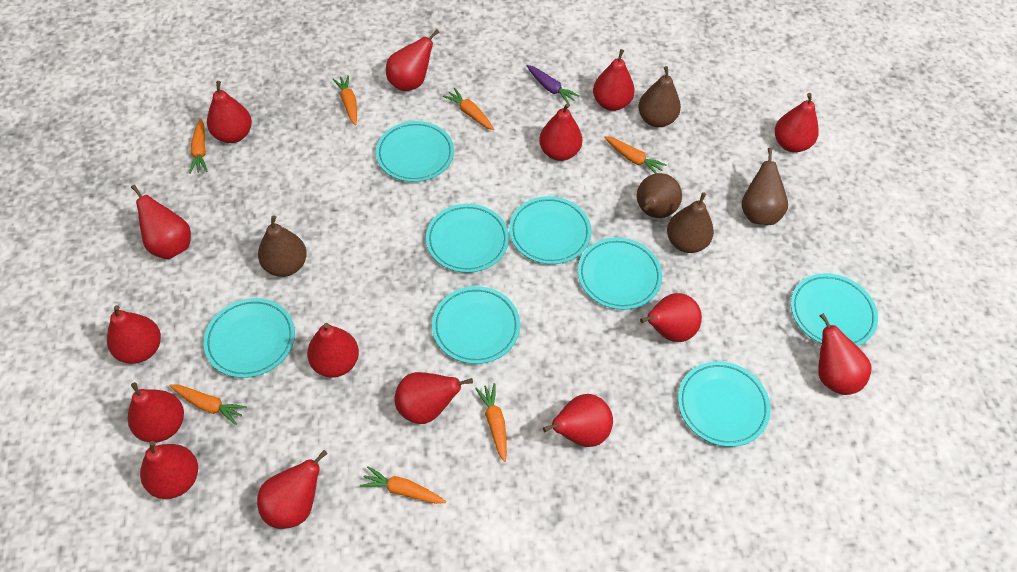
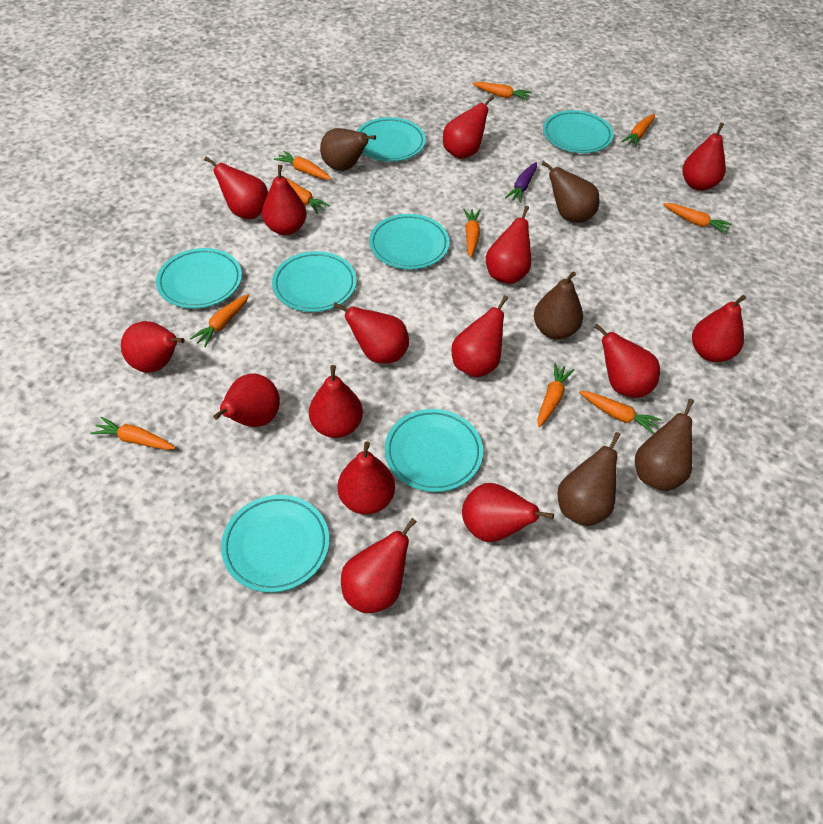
orange carrot: 7 -> 10
turquoise plate: 8 -> 7

